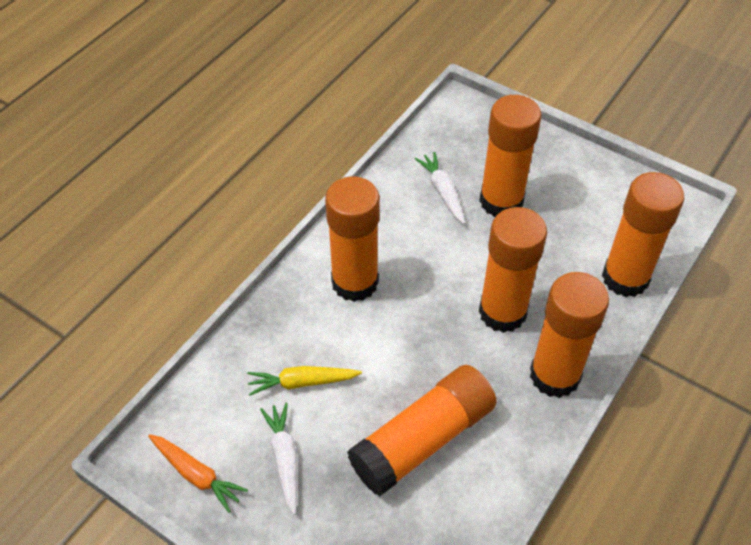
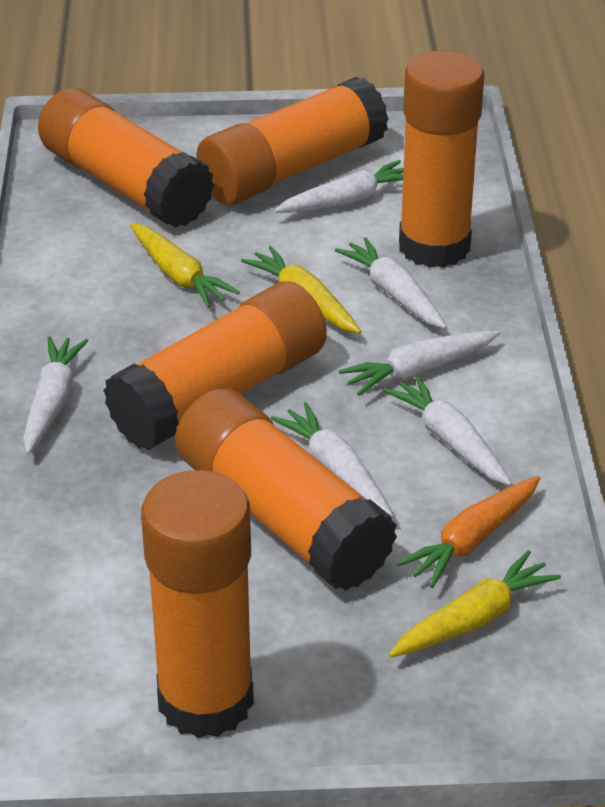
white carrot: 2 -> 6
yellow carrot: 1 -> 3

